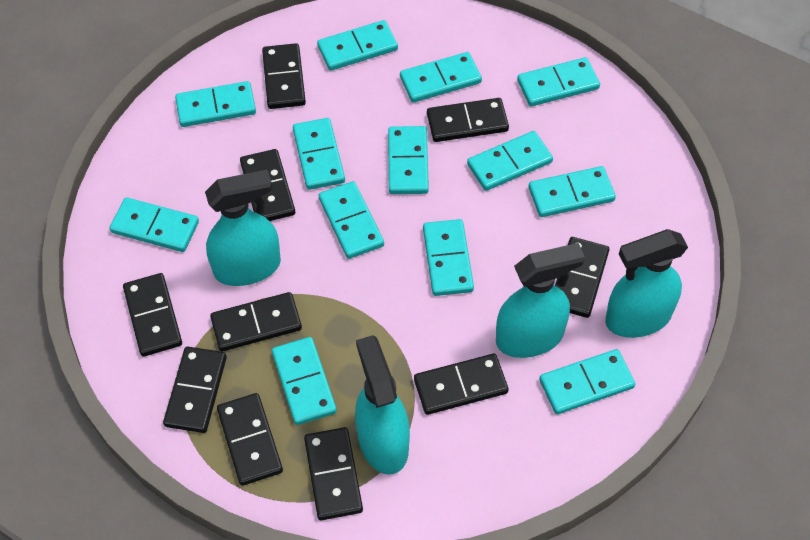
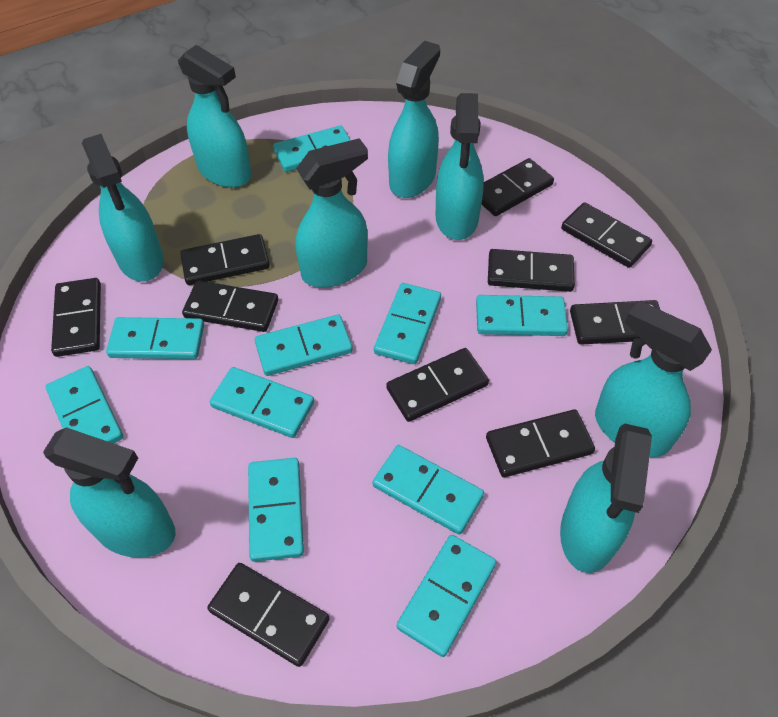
turquoise domino: 13 -> 10
turquoise spray bottle: 4 -> 8

